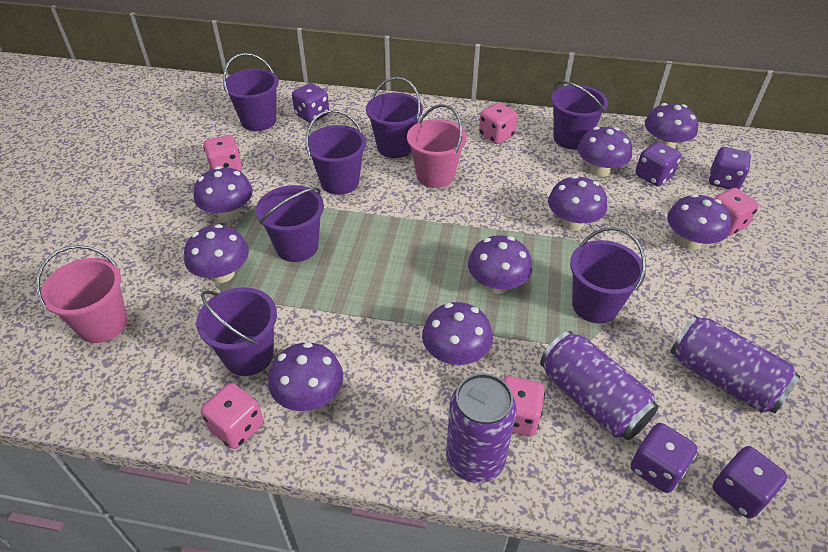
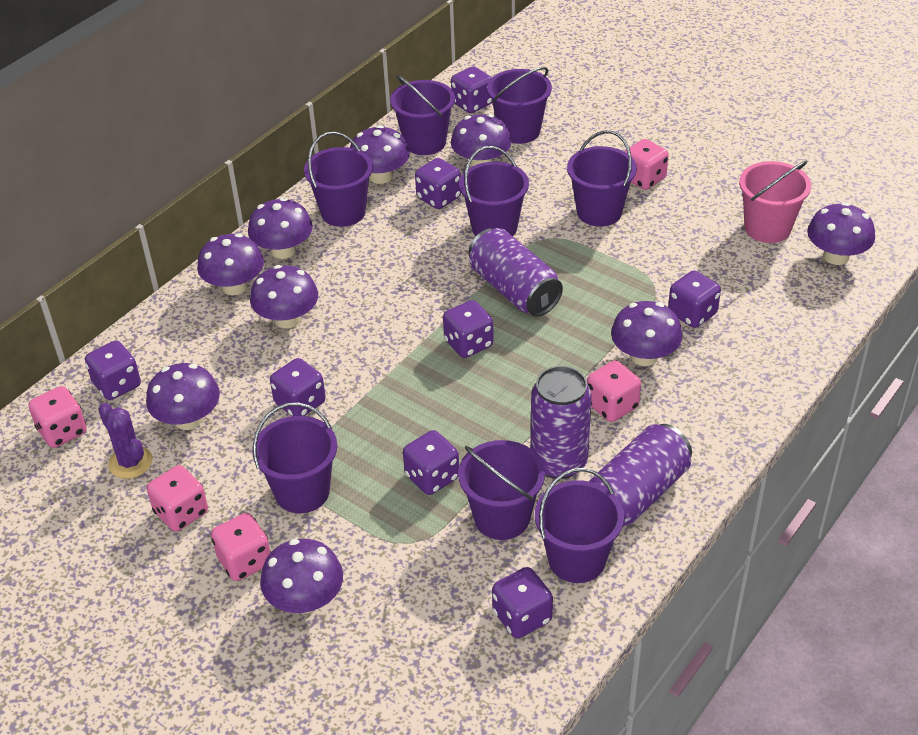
pink bucket: 2 -> 1
purple bucket: 7 -> 8
purple cactus: 0 -> 1
purple dice: 5 -> 8

